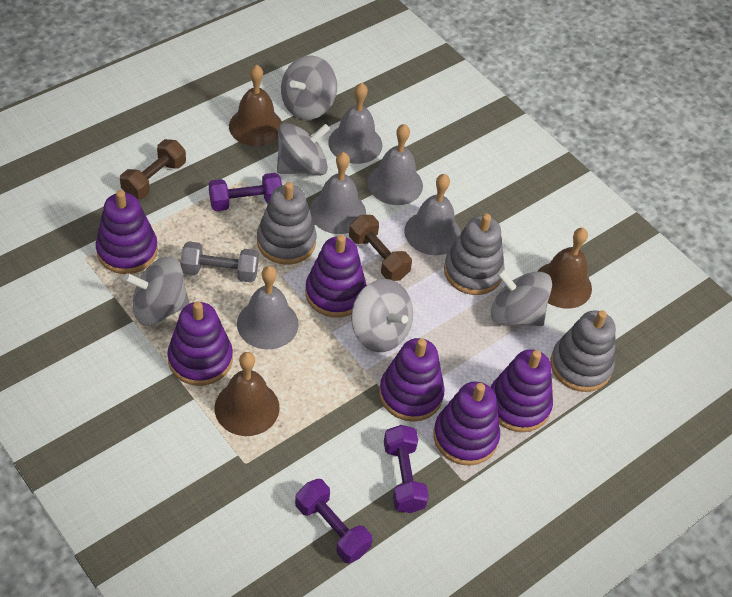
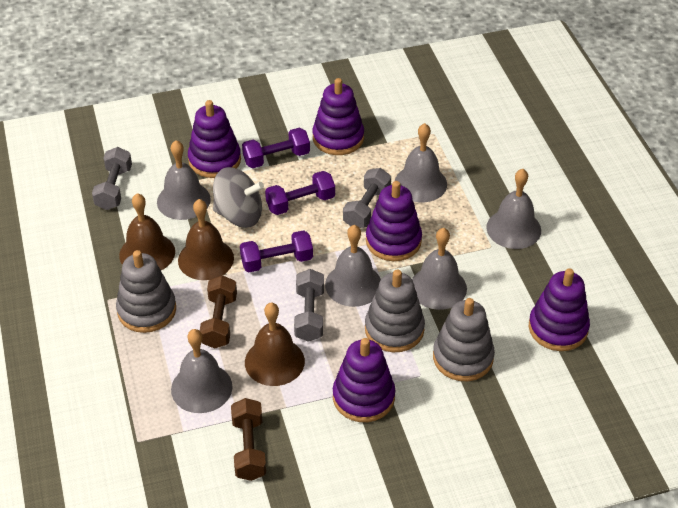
grey bell: 5 -> 6
grey dumbbell: 1 -> 3
grey spinning top: 5 -> 1
purple stacking toy: 6 -> 5

